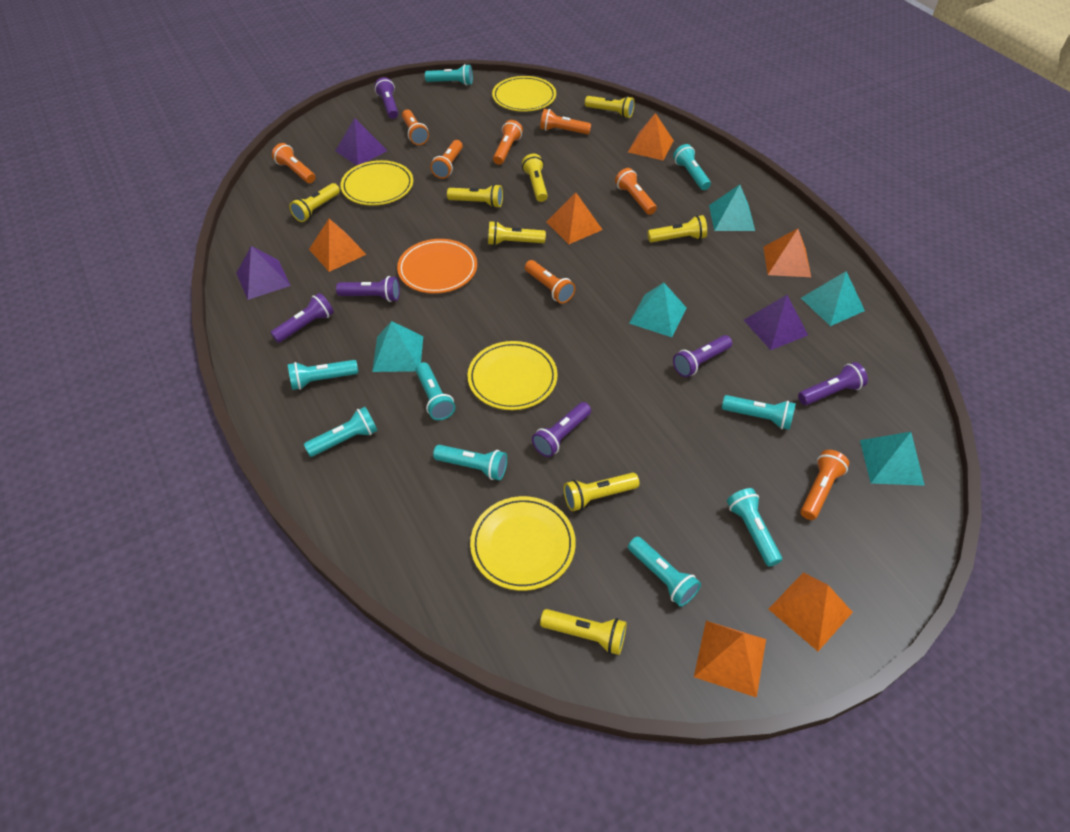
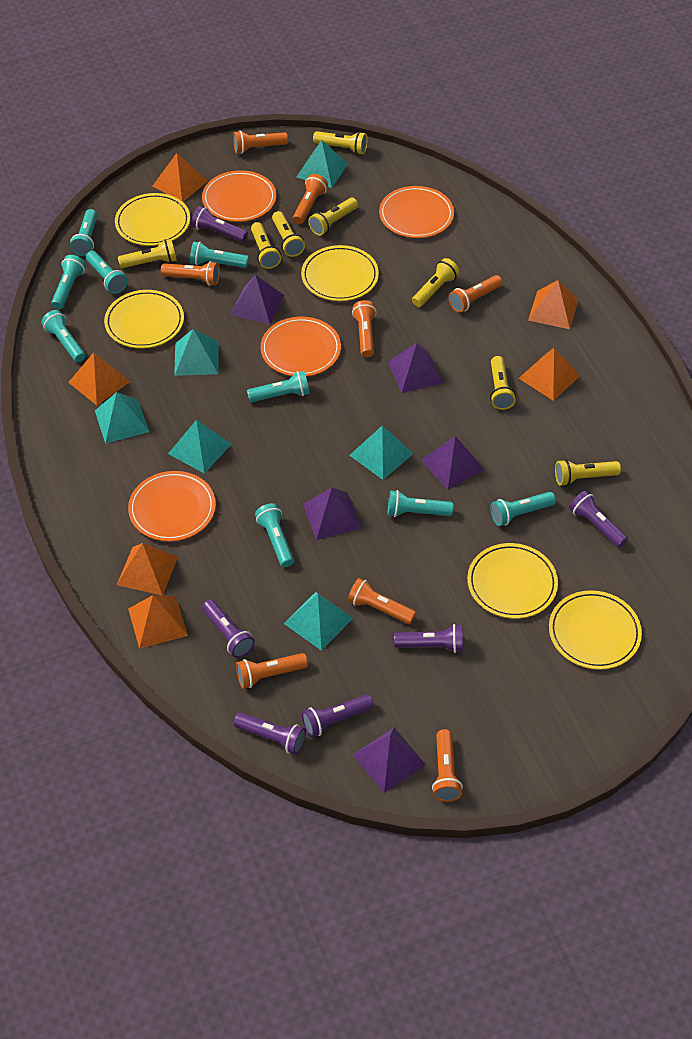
orange plate: 1 -> 4
purple pyramid: 3 -> 5
turquoise pyramid: 5 -> 6
yellow plate: 4 -> 5

